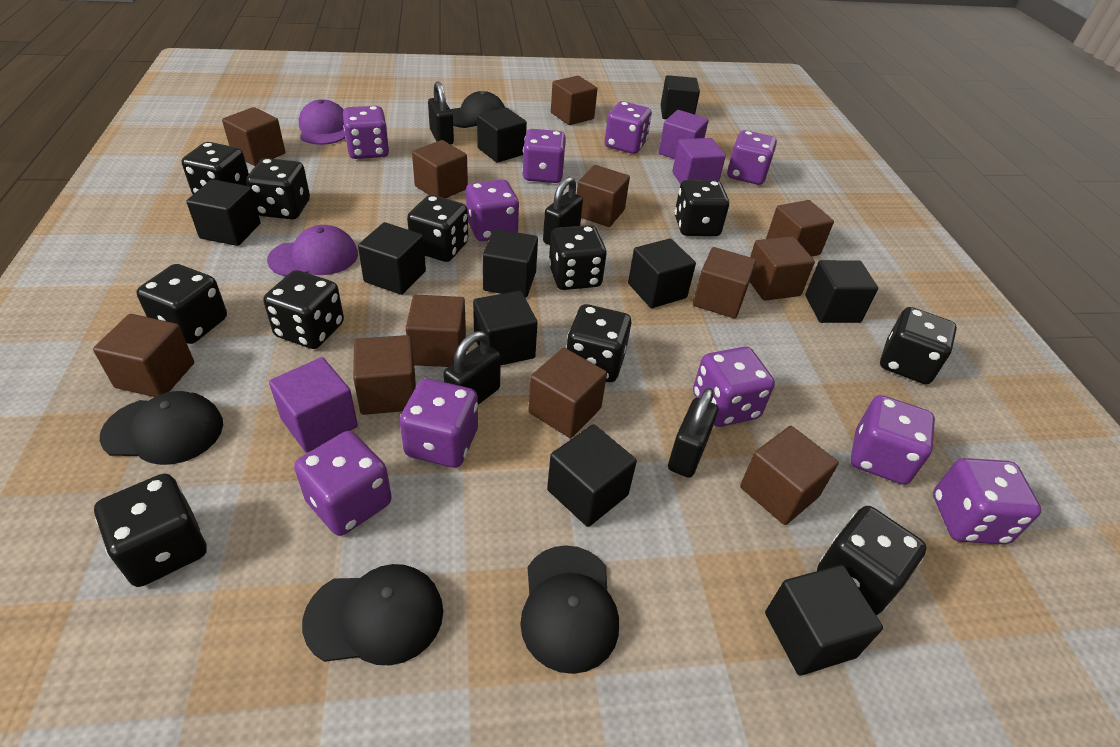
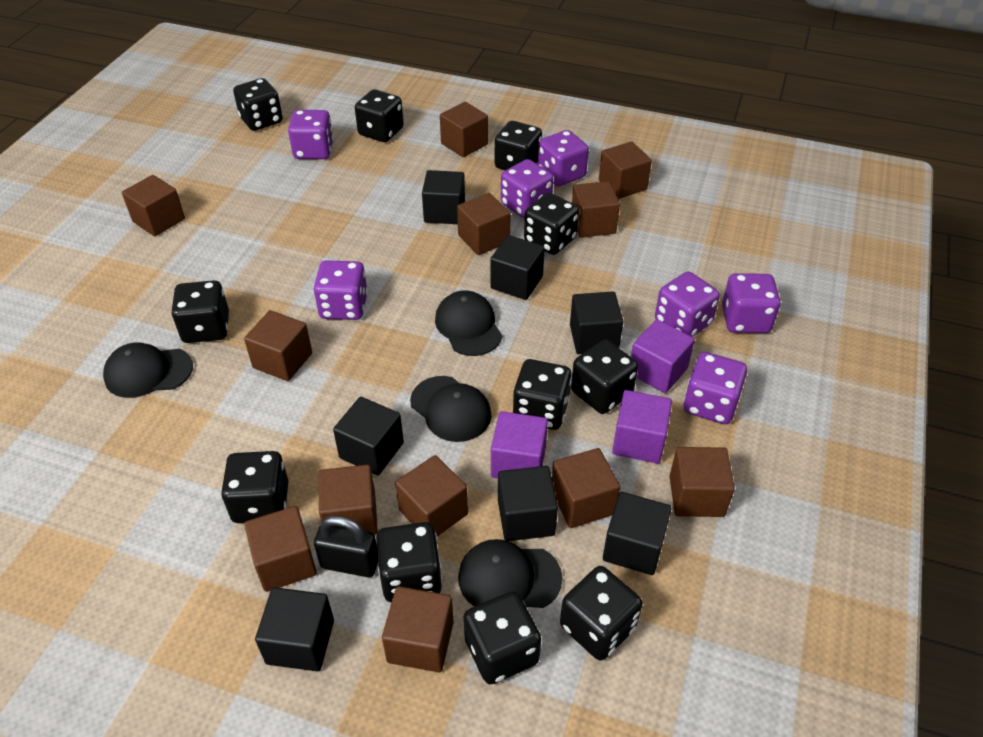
black cube: 10 -> 7
black padlock: 4 -> 1
purple cap: 2 -> 0
purple dice: 10 -> 7

